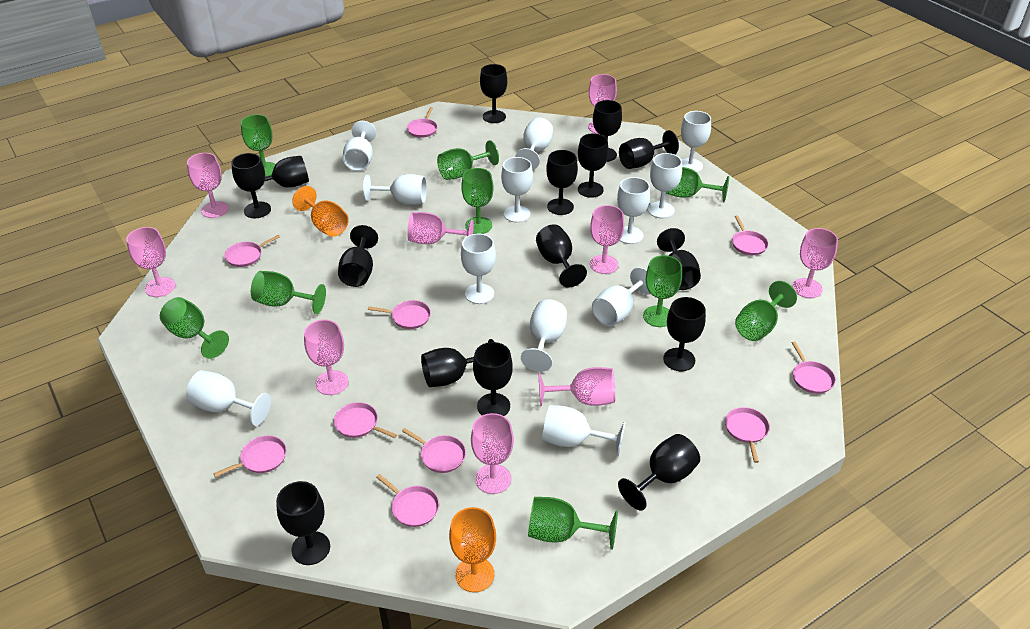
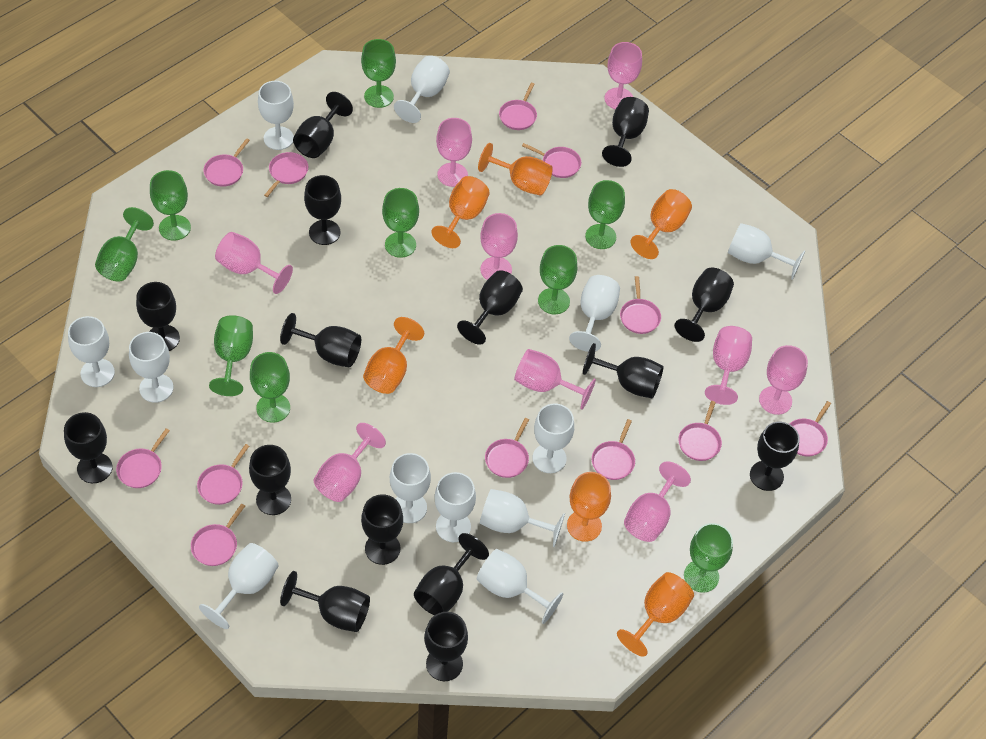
orange goblet: 2 -> 6
pink pan: 10 -> 12

